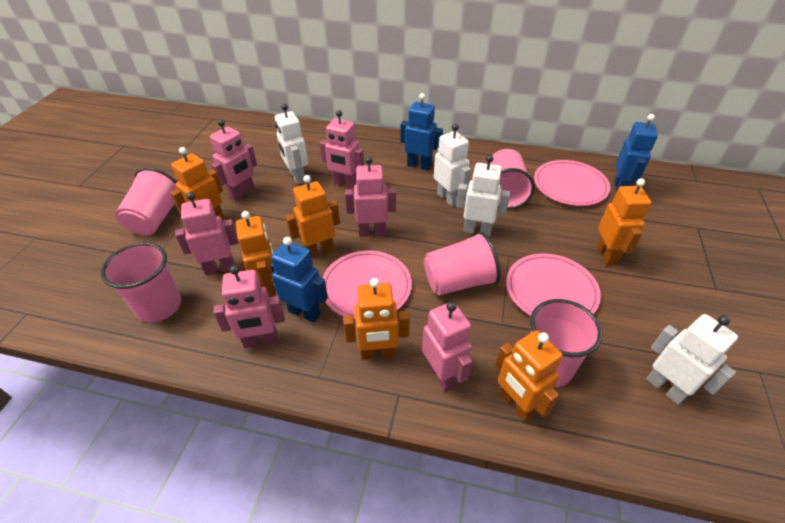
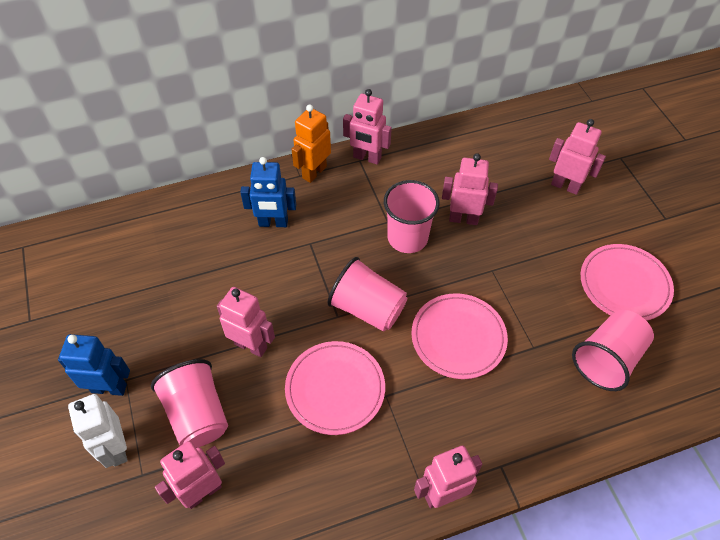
blue robot: 3 -> 2
orange robot: 6 -> 1
pink cup: 5 -> 4
white robot: 4 -> 1

